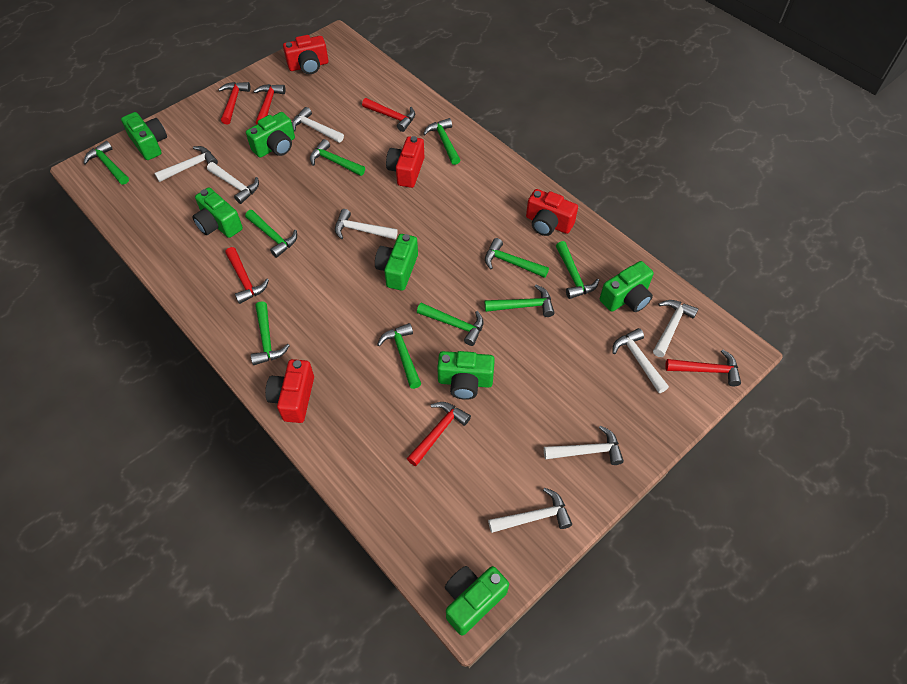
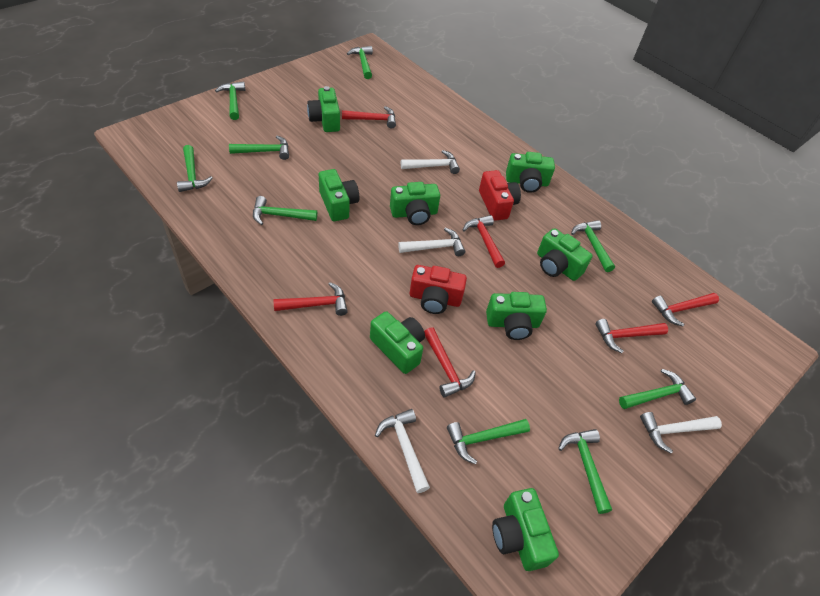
green camera: 7 -> 8
green hammer: 10 -> 9
red camera: 4 -> 2
white hammer: 8 -> 4

